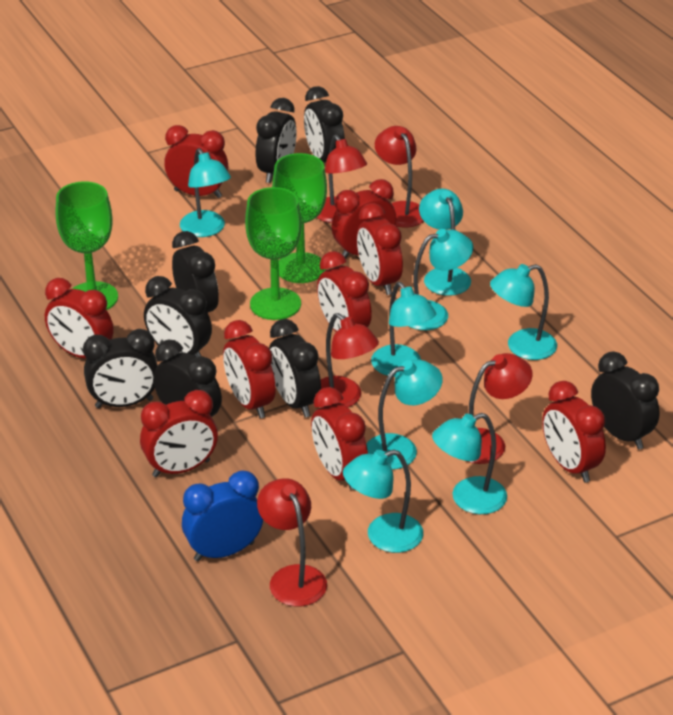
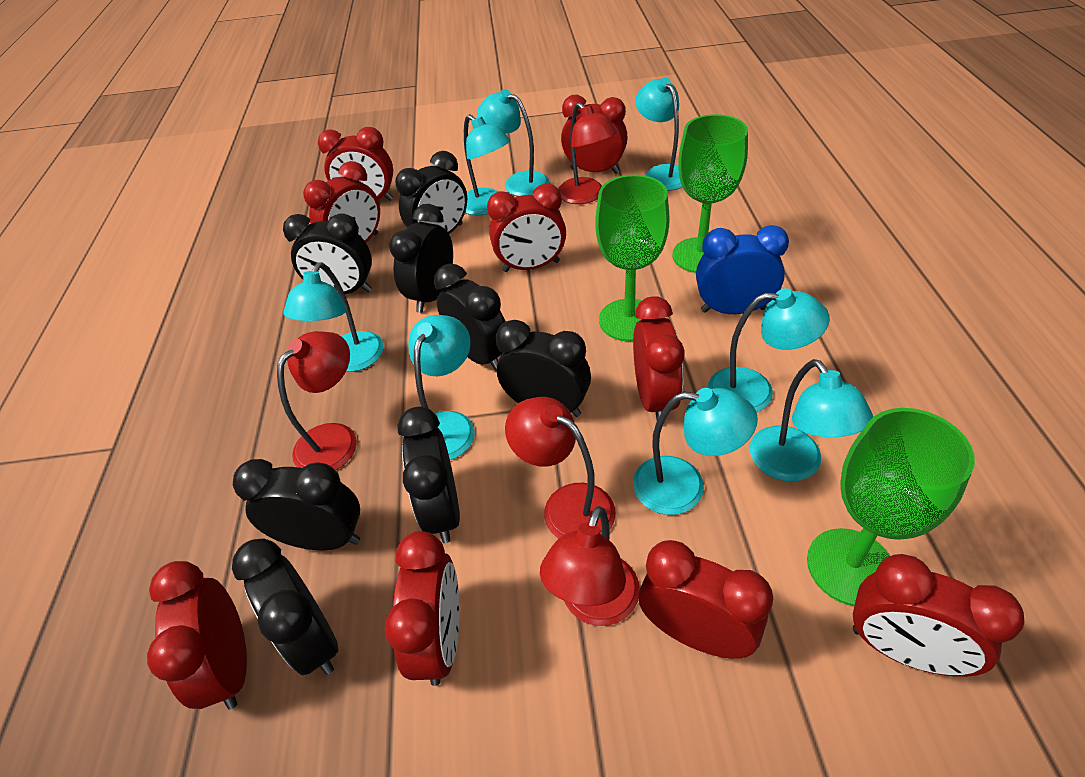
red lamp: 5 -> 4

